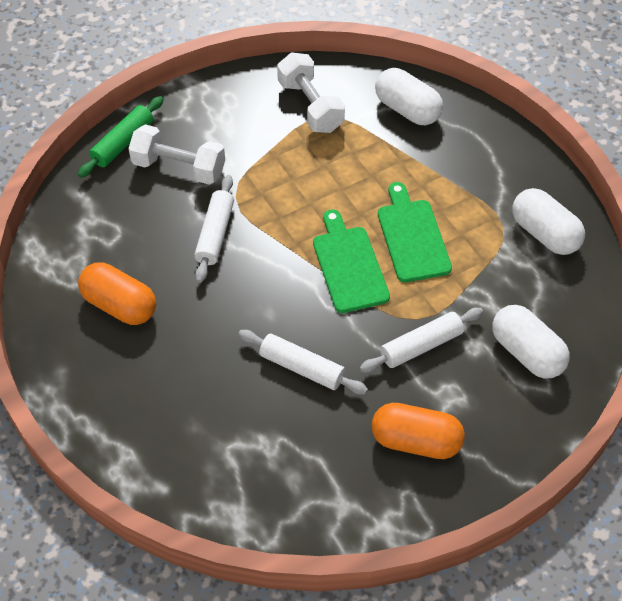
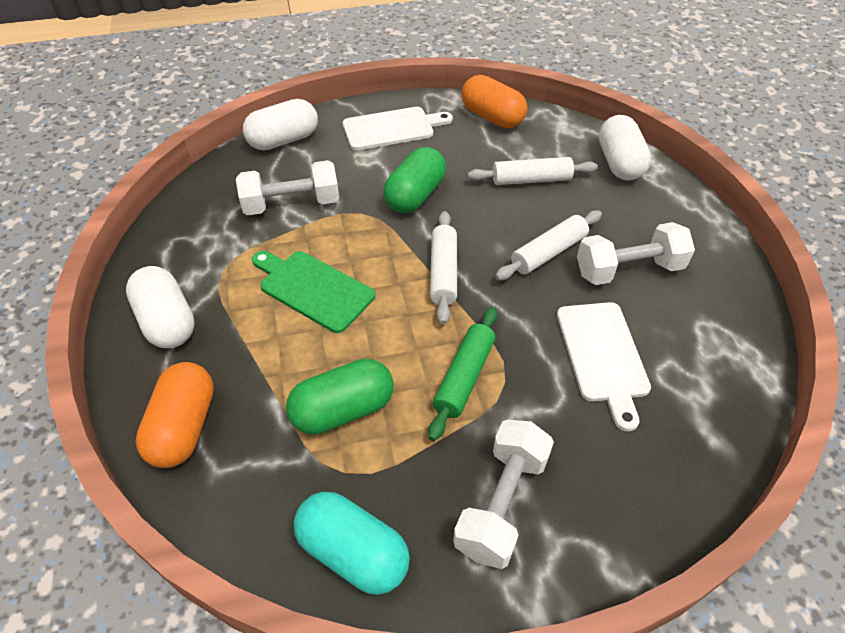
green capsule: 0 -> 2
green cutting board: 2 -> 1
turquoise capsule: 0 -> 1
white cutting board: 0 -> 2
white dumbbell: 2 -> 3

